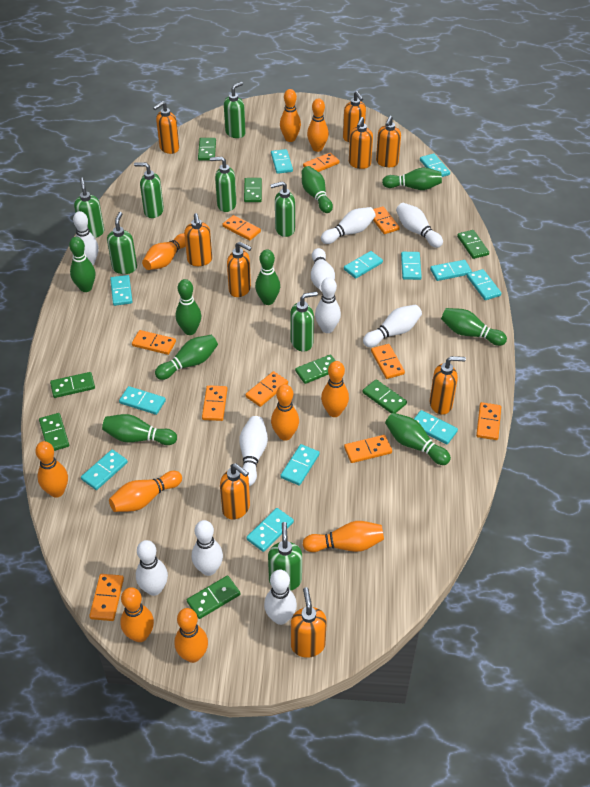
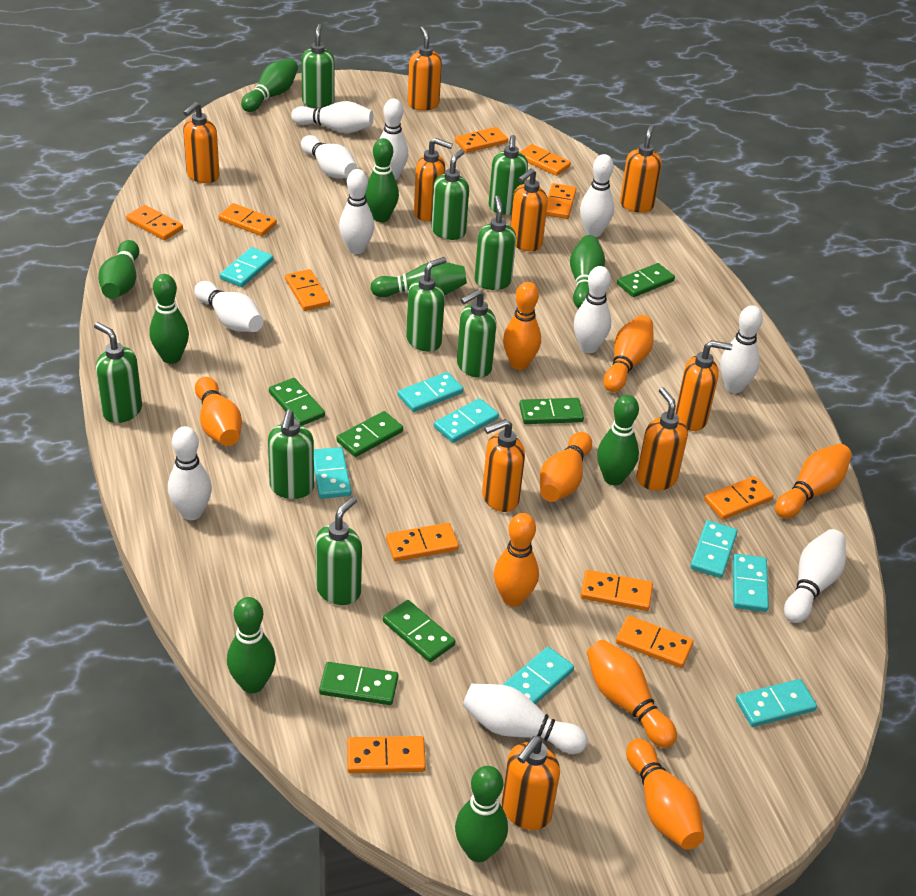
green domino: 8 -> 6
green soap dispenser: 8 -> 9
orange bowling pin: 10 -> 8
orange domino: 10 -> 11
turquoise domino: 12 -> 8
white bowling pin: 10 -> 11

